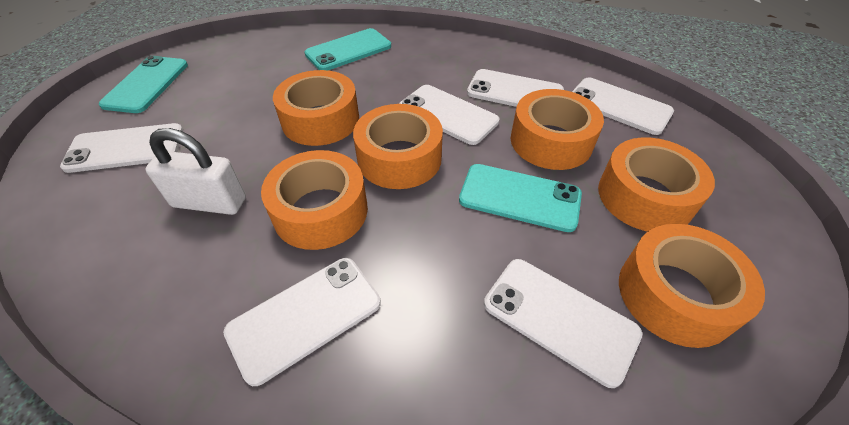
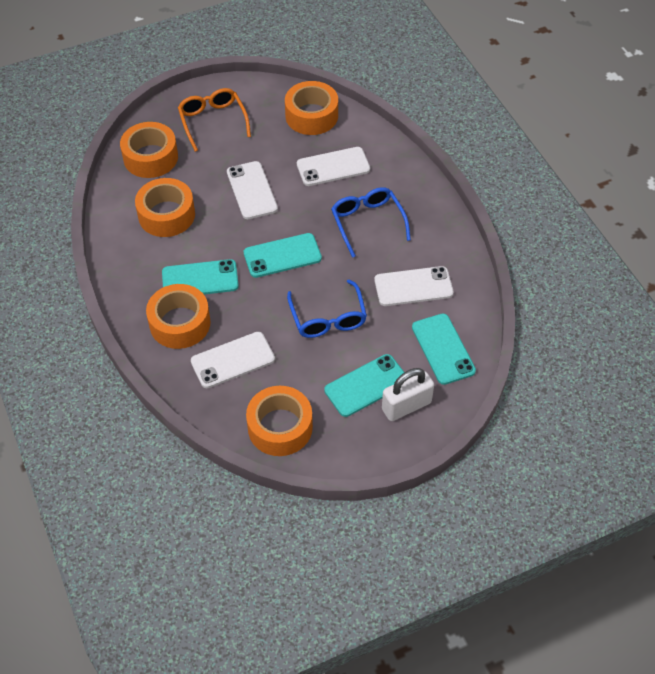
blue glasses: 0 -> 2
orange glasses: 0 -> 1
orange tape: 6 -> 5
turquoise phone: 3 -> 4
white phone: 6 -> 4

